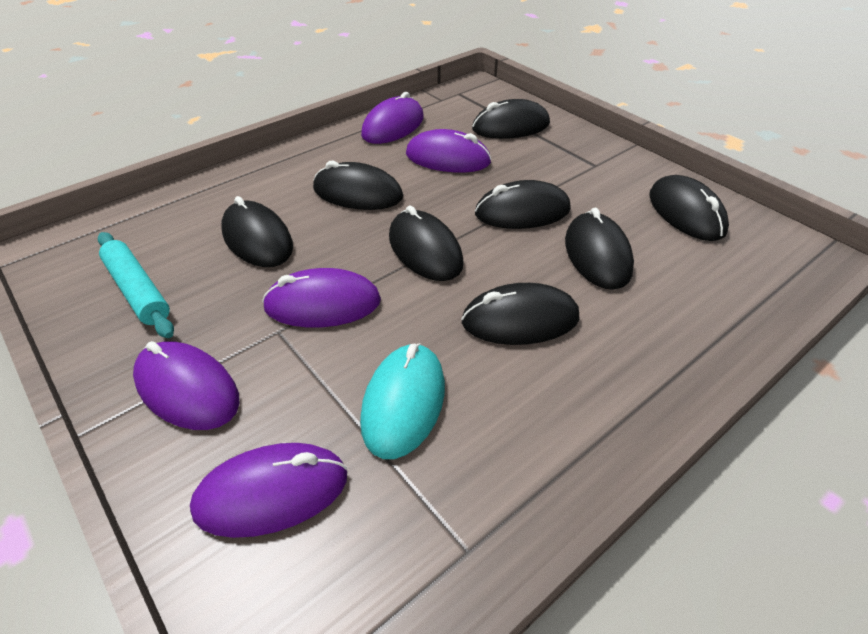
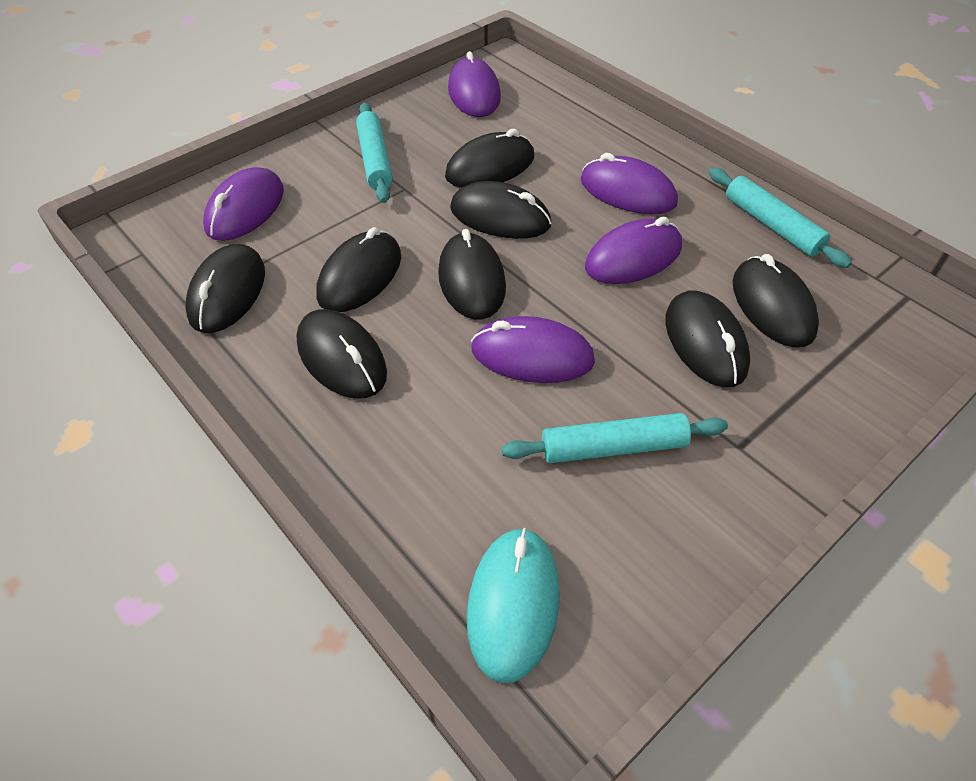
turquoise rolling pin: 1 -> 3

